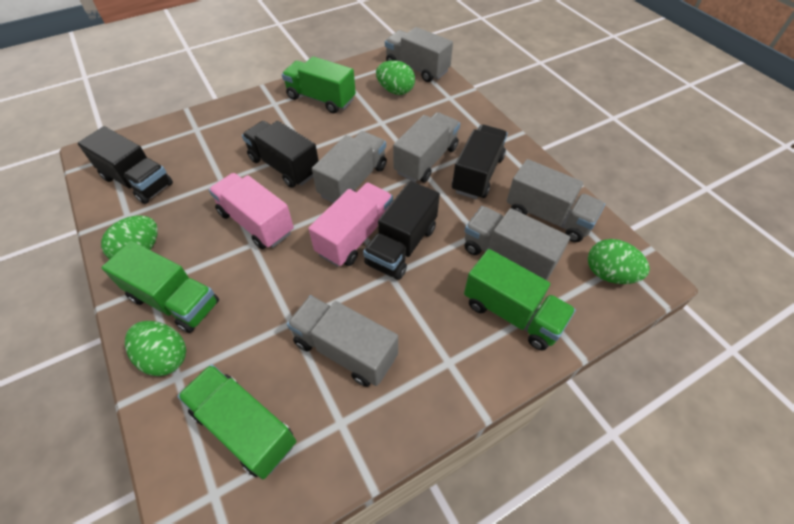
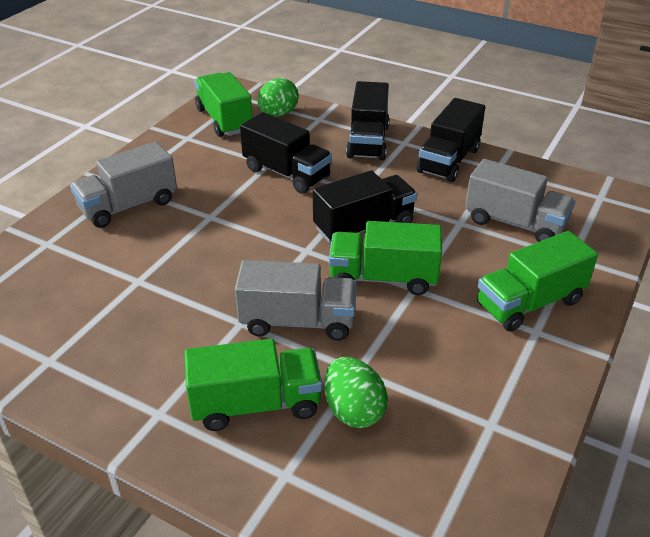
green egg: 4 -> 2
grey truck: 6 -> 3
pink truck: 2 -> 0

